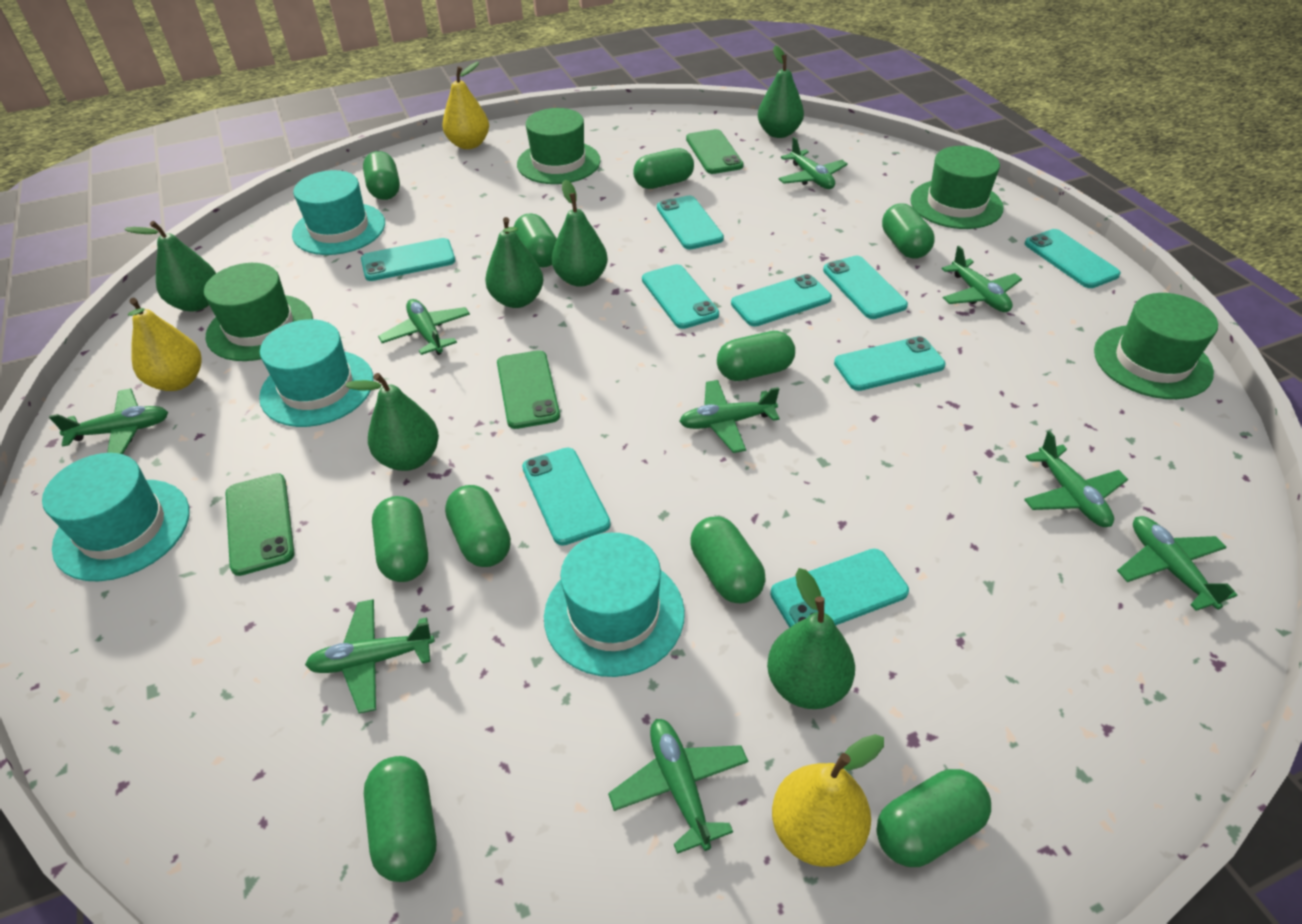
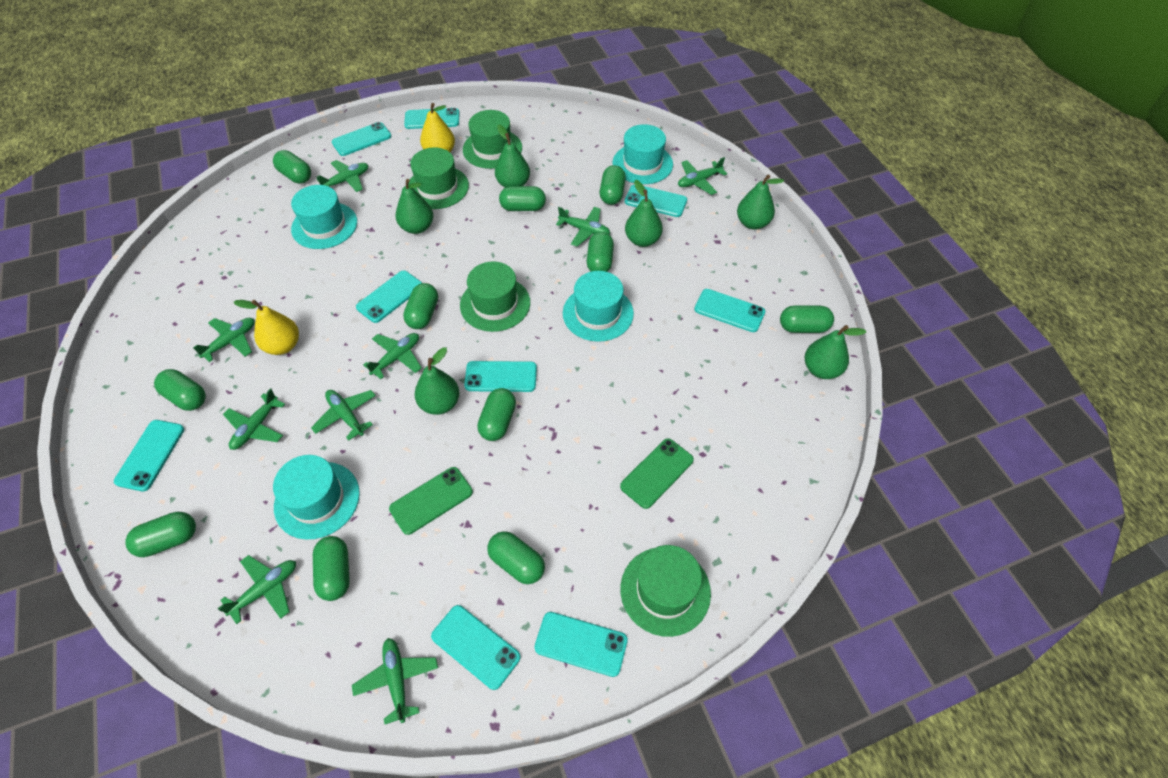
green capsule: 10 -> 11
green phone: 3 -> 2
yellow pear: 3 -> 2

